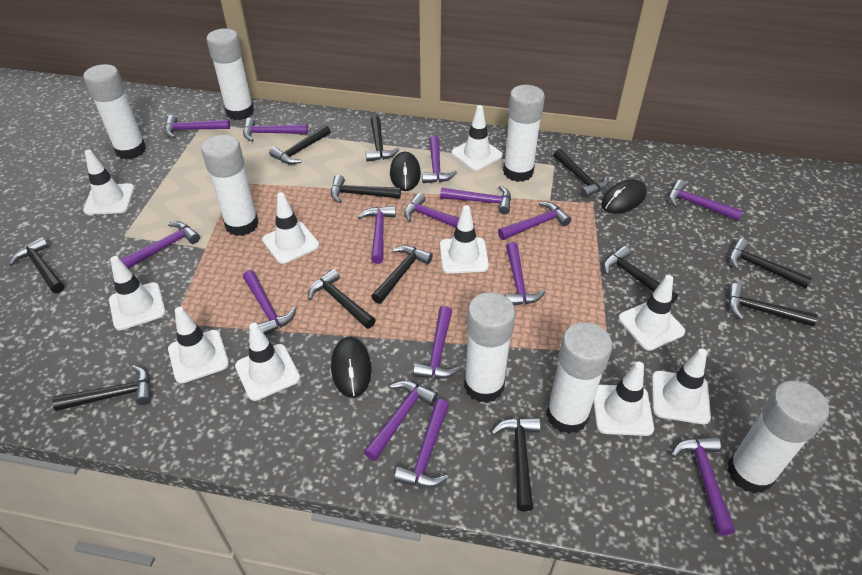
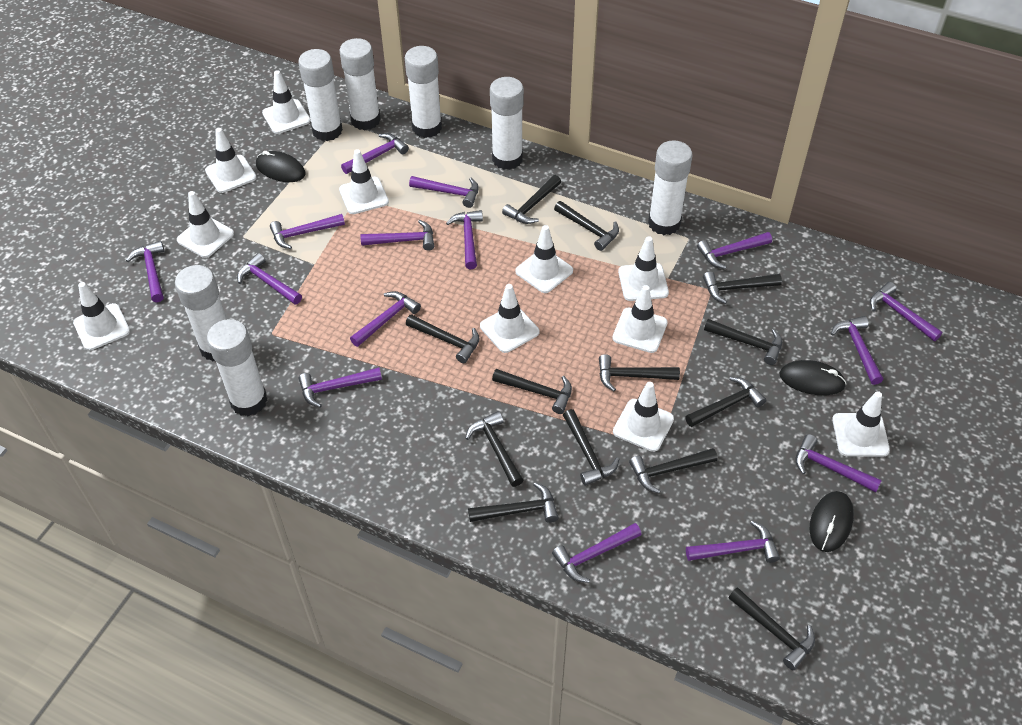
black hammer: 12 -> 13
white traffic cone: 10 -> 11

